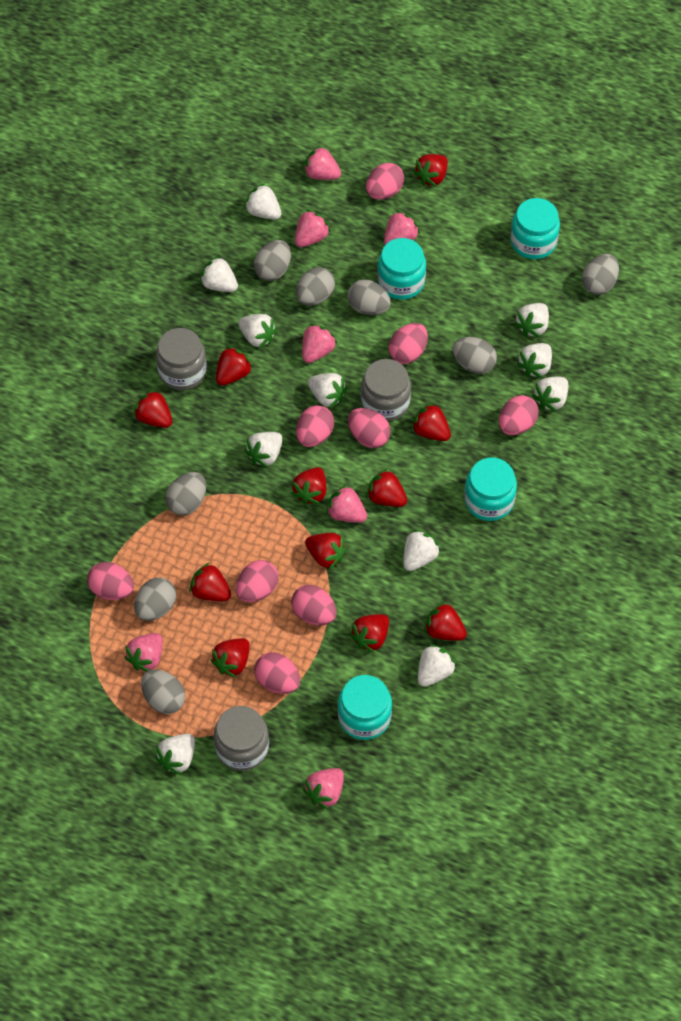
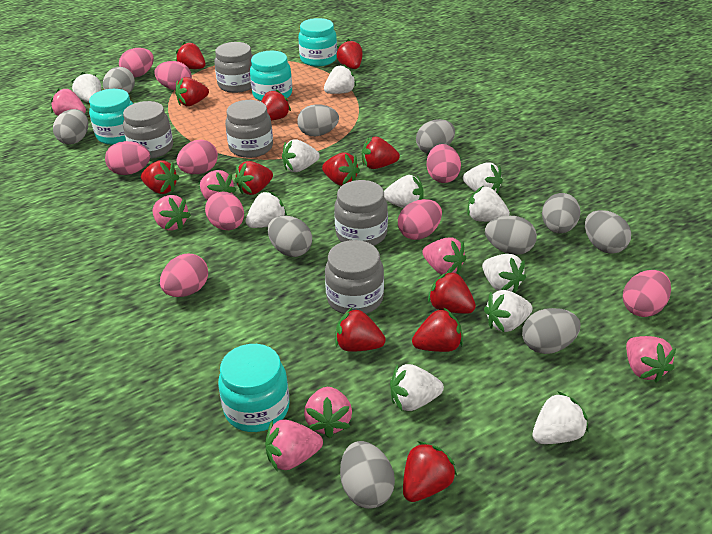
grey egg: 8 -> 10
grey jar: 3 -> 5
red strawberry: 11 -> 12

